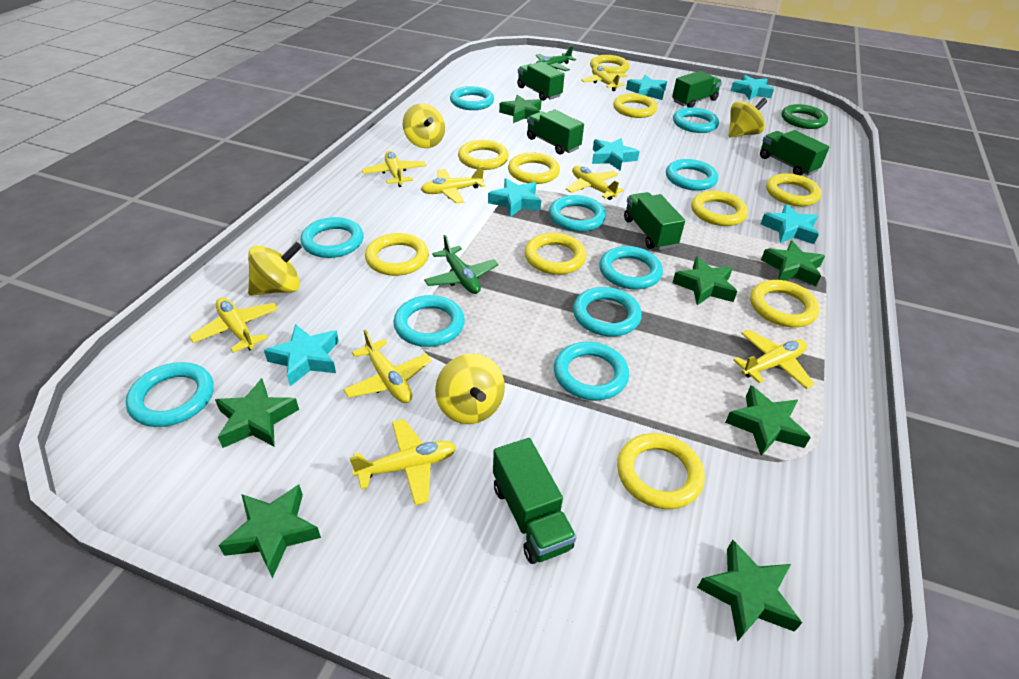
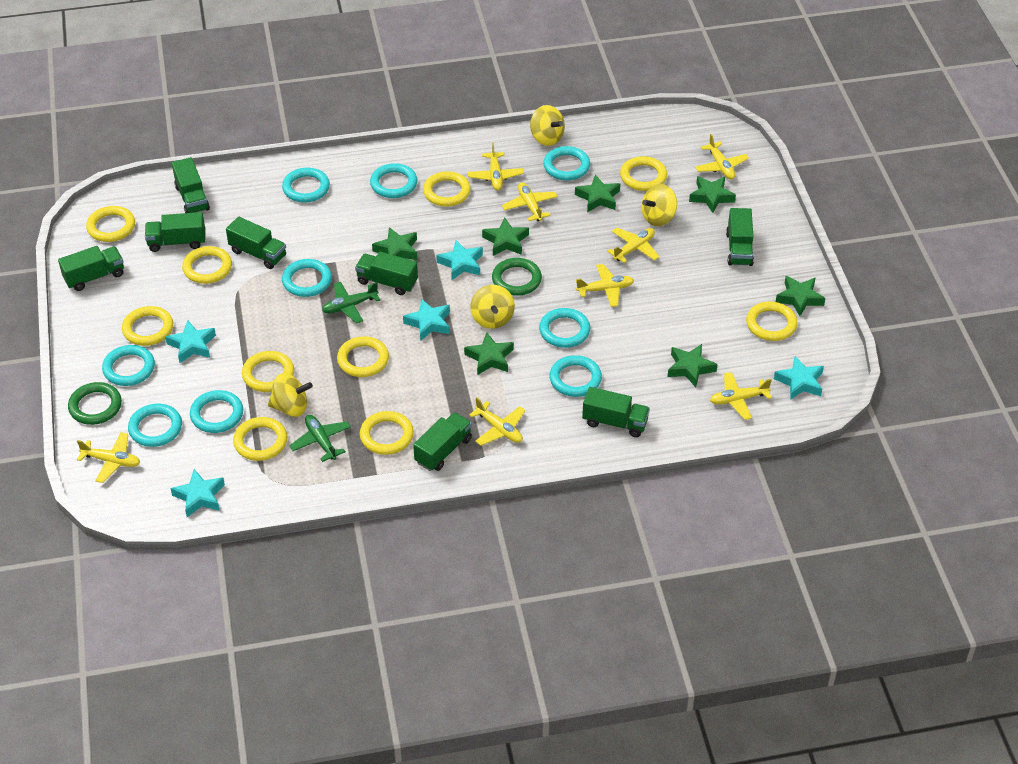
green ring: 1 -> 2
green truck: 6 -> 8
turquoise ring: 10 -> 9
turquoise star: 6 -> 5

